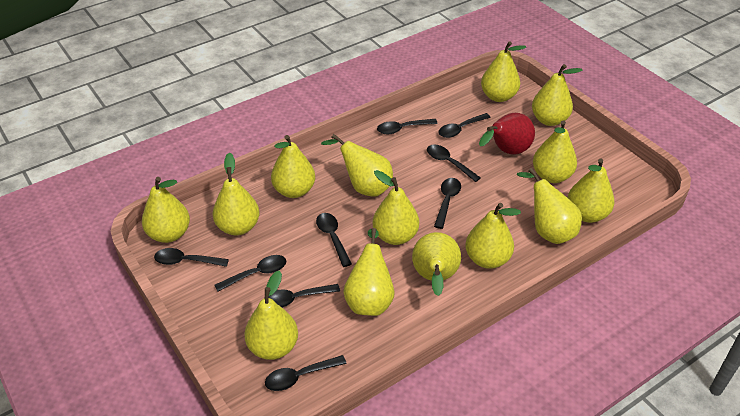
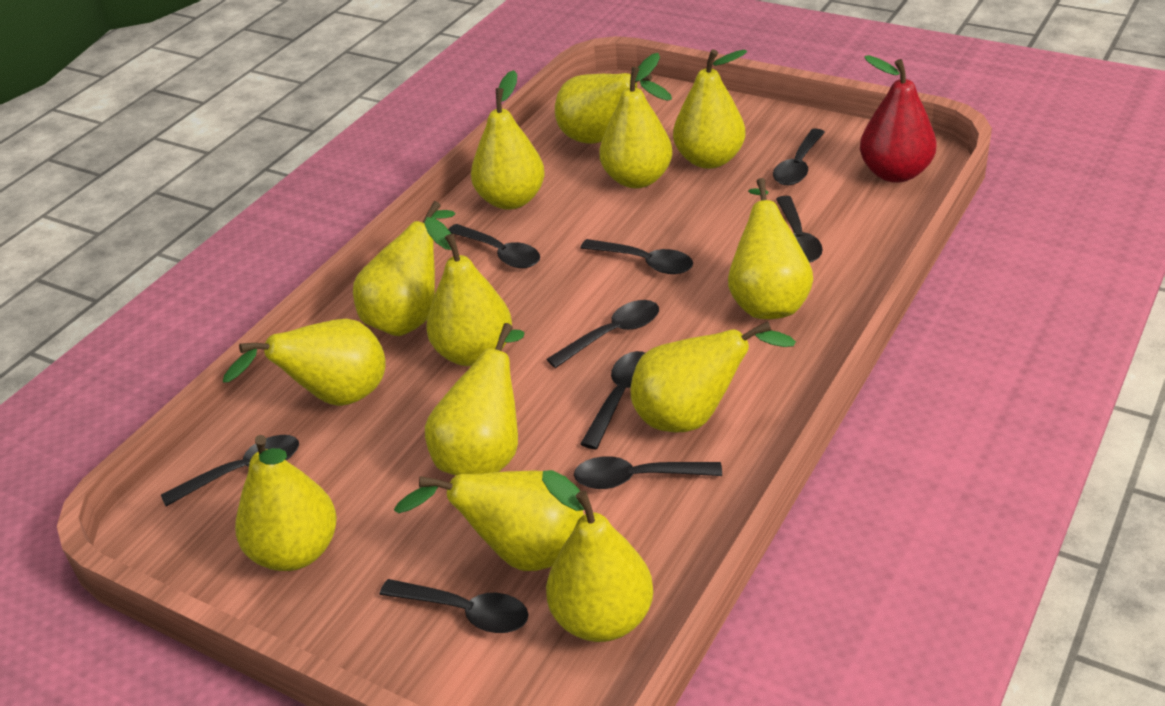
yellow pear: 14 -> 13

